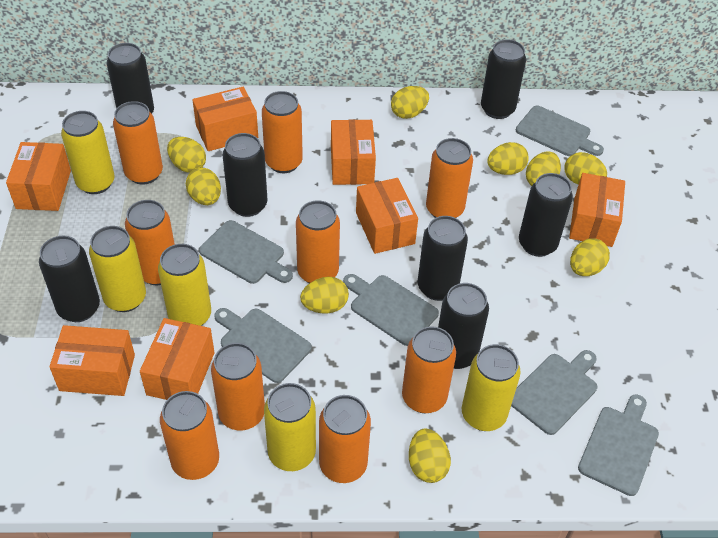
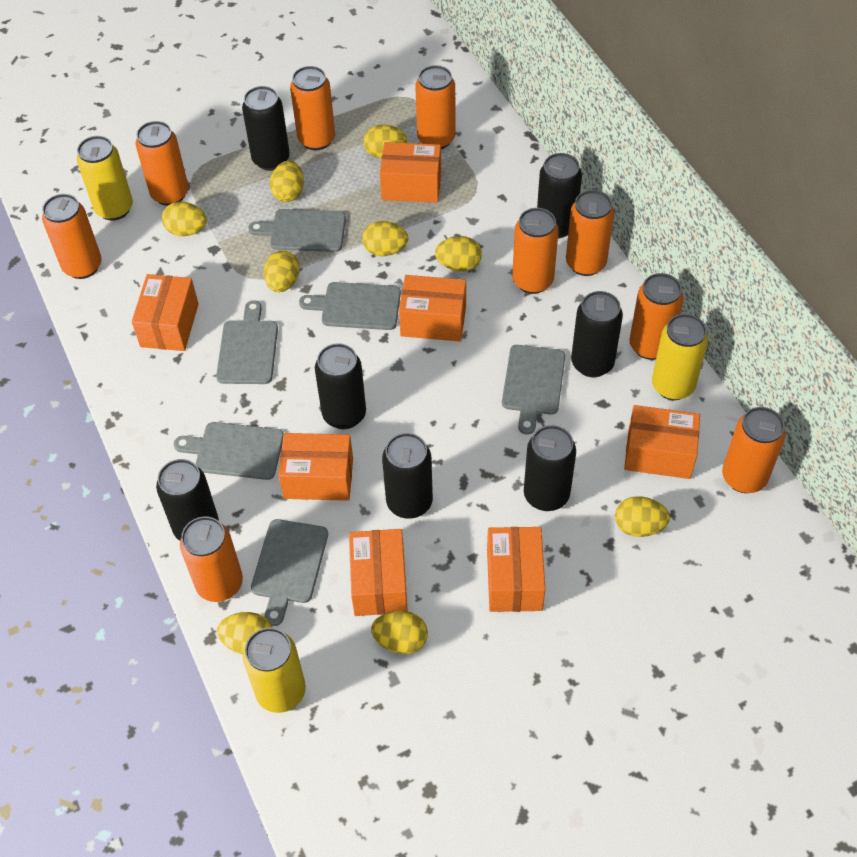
yellow can: 5 -> 3

